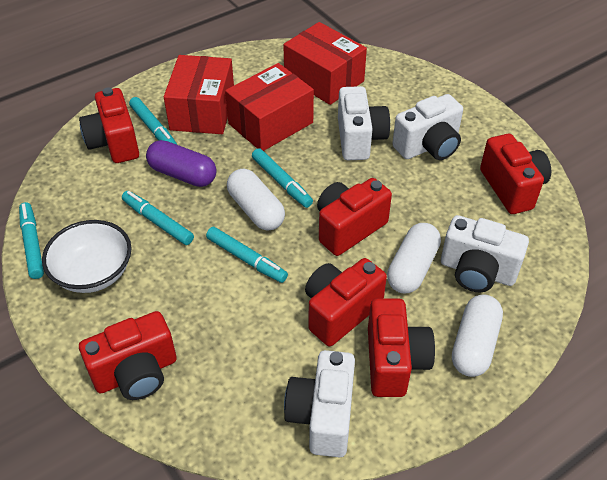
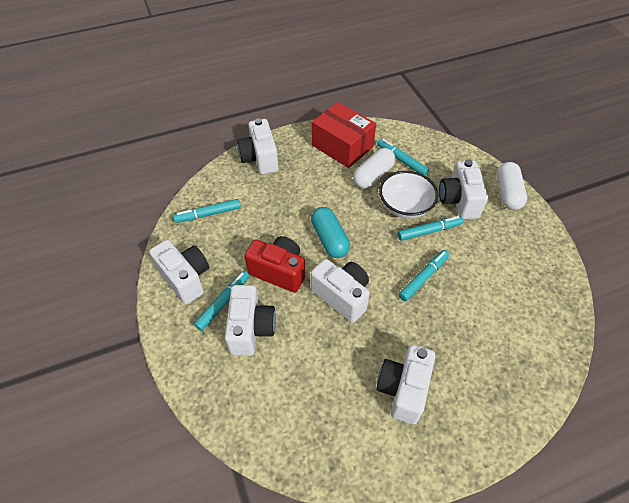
purple capsule: 1 -> 0
red box: 3 -> 1
red camera: 6 -> 1
turquoise capsule: 0 -> 1
white camera: 4 -> 6
white capsule: 3 -> 2

